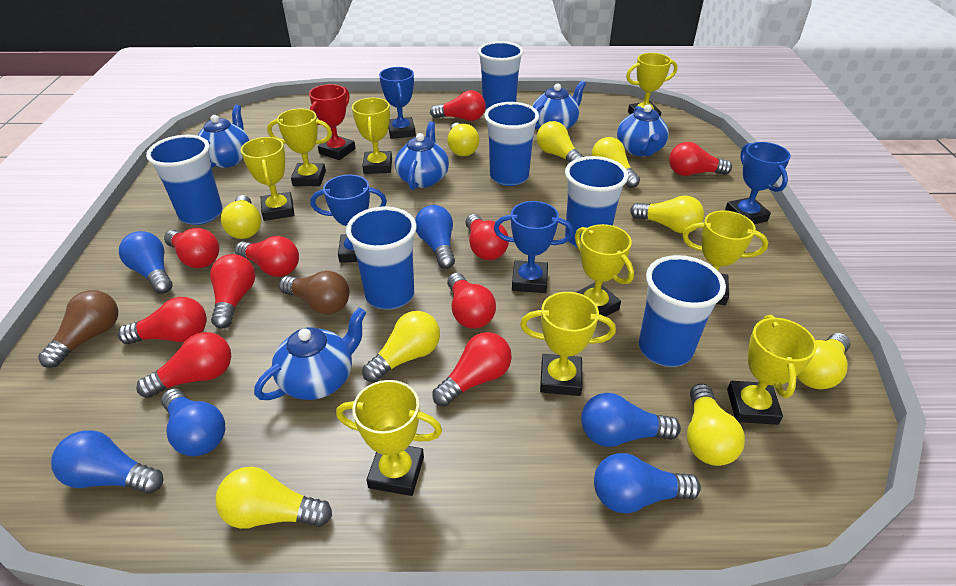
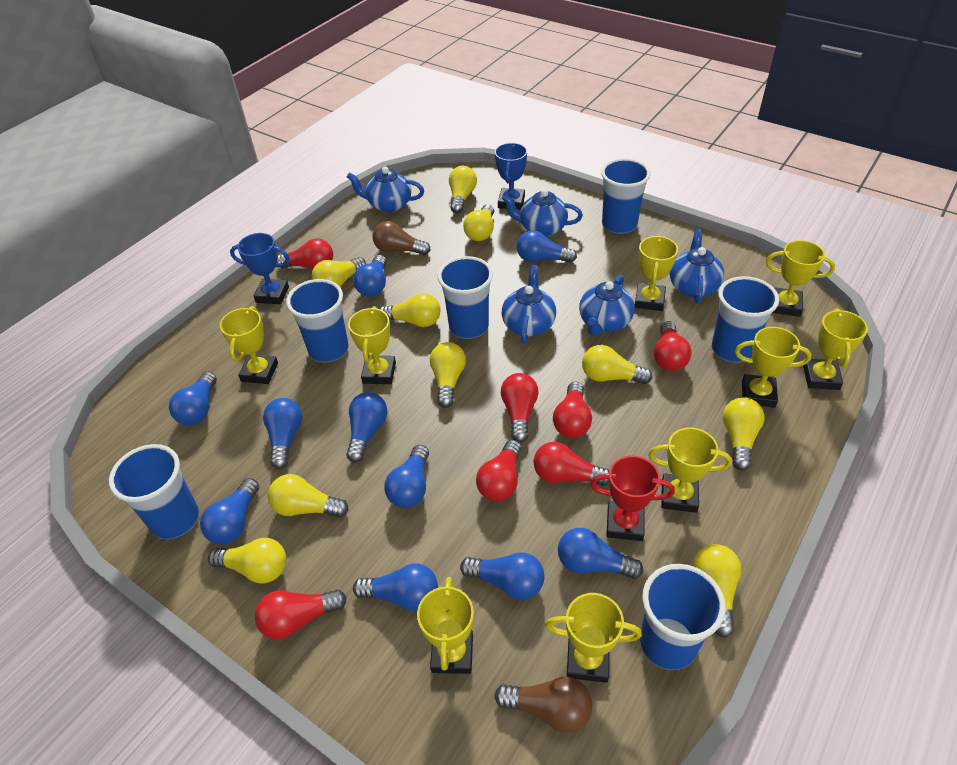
blue light bulb: 6 -> 10
blue trophy: 4 -> 2
red light bulb: 10 -> 7
yellow light bulb: 9 -> 10

